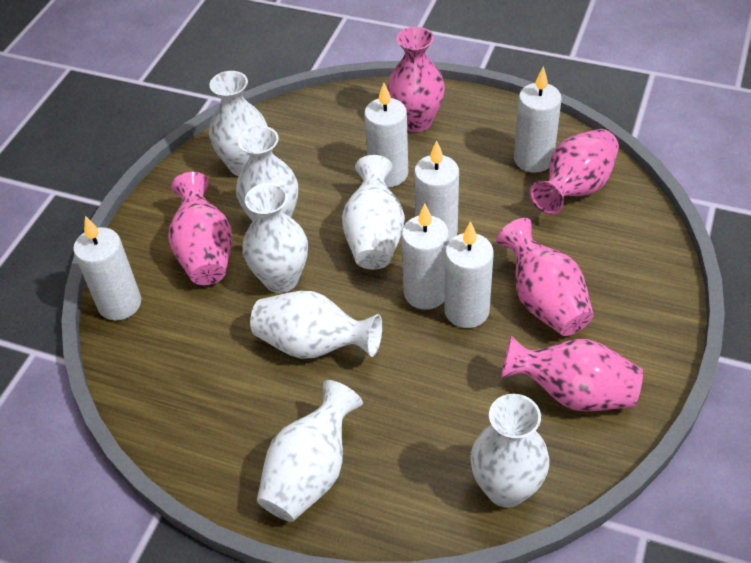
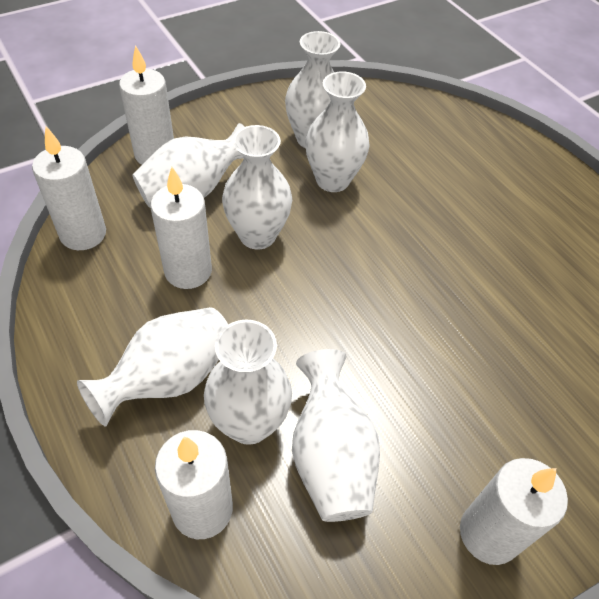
pink vase: 5 -> 0
white candle: 6 -> 5

